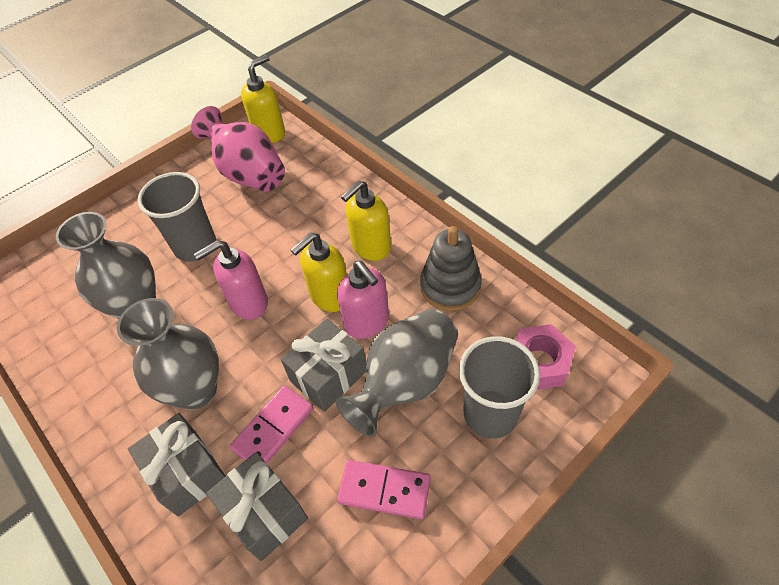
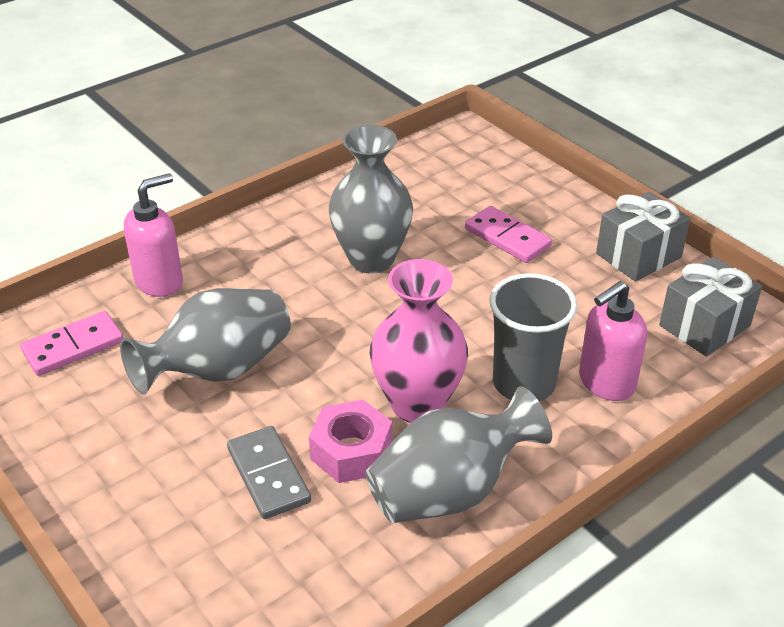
grey cup: 2 -> 1
grey domino: 0 -> 1
grey gift: 3 -> 2
grey stacking toy: 1 -> 0
yellow soap dispenser: 3 -> 0

